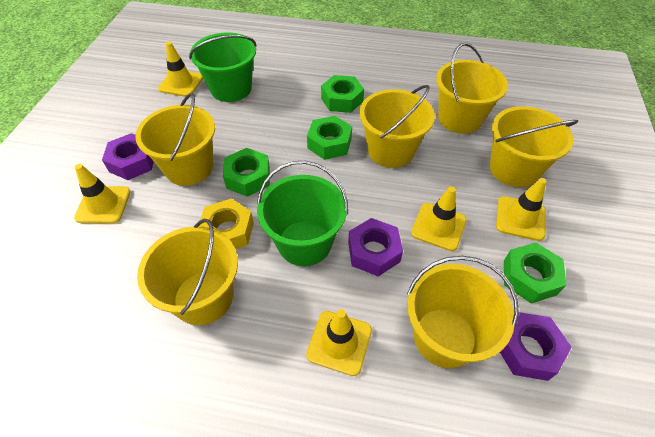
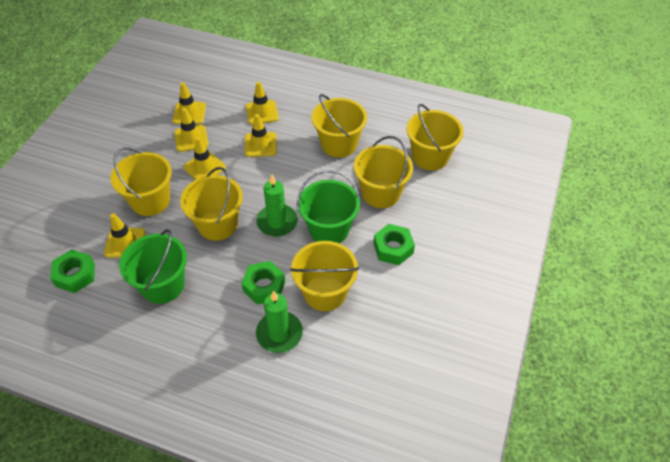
green candle: 0 -> 2
green nut: 4 -> 3
purple nut: 3 -> 0
yellow nut: 1 -> 0
yellow traffic cone: 5 -> 6

